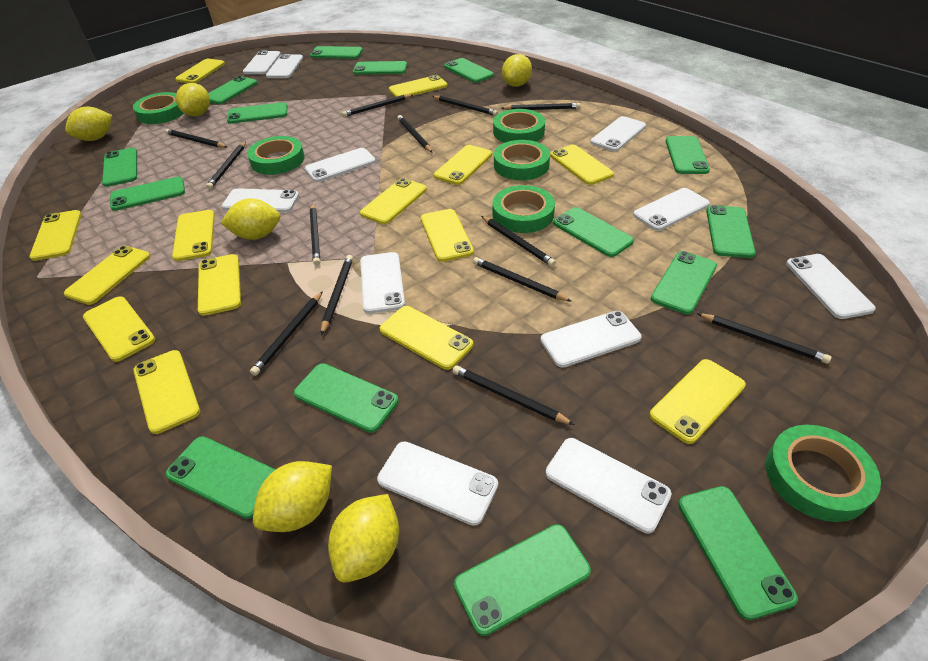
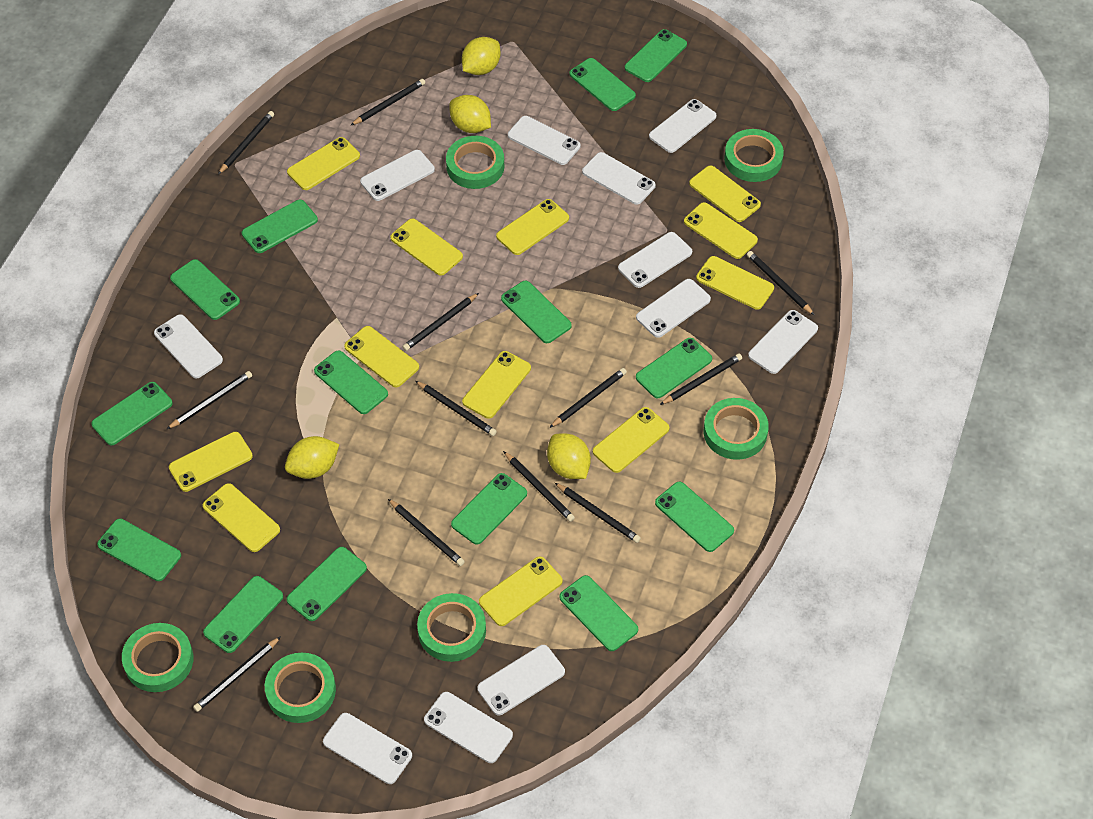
black pencil: 13 -> 12
green phone: 15 -> 14
yellow lemon: 6 -> 4
yellow phone: 14 -> 12

